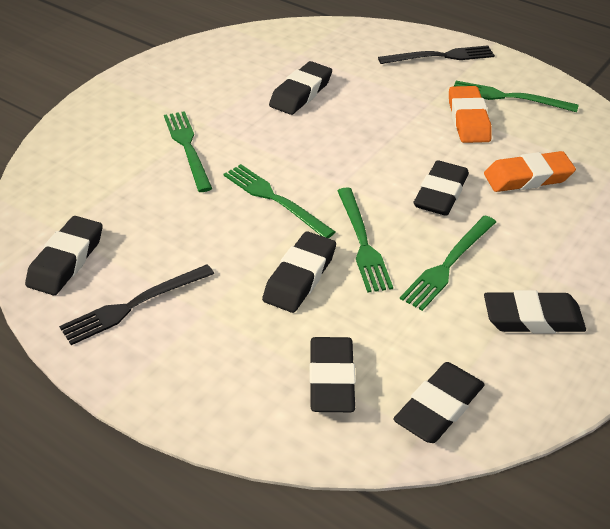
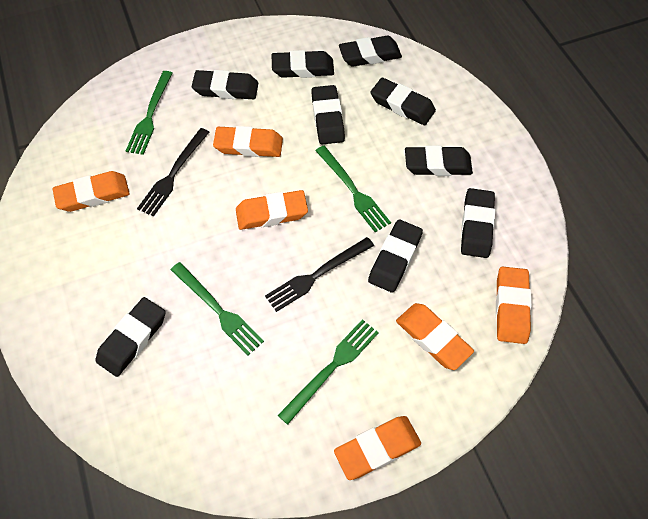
black eraser: 7 -> 9
green fork: 5 -> 4
orange eraser: 2 -> 6

